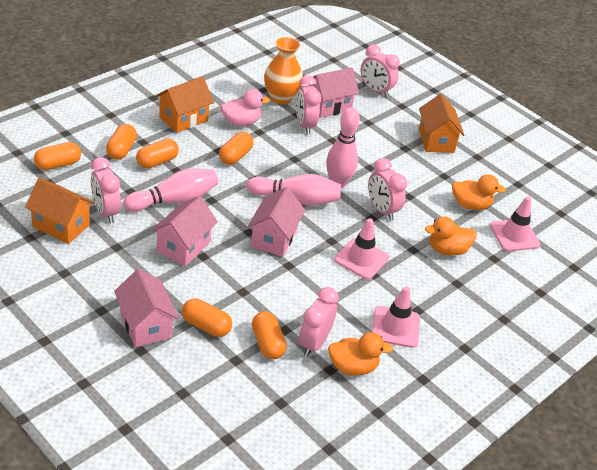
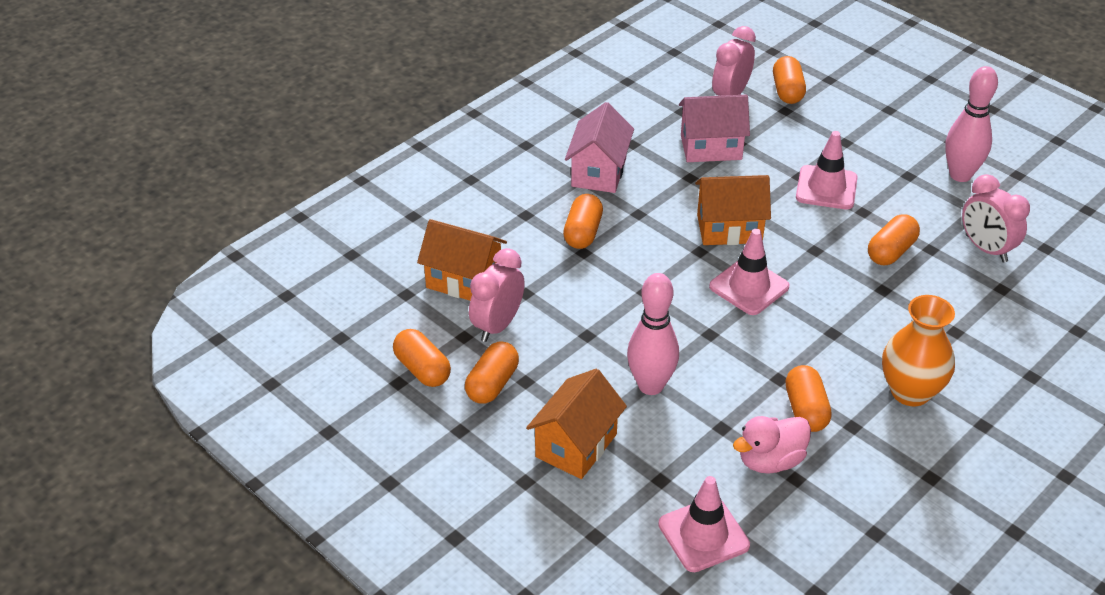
orange duck: 3 -> 0
pink bowling pin: 3 -> 2
pink clock: 5 -> 3
pink house: 4 -> 2

